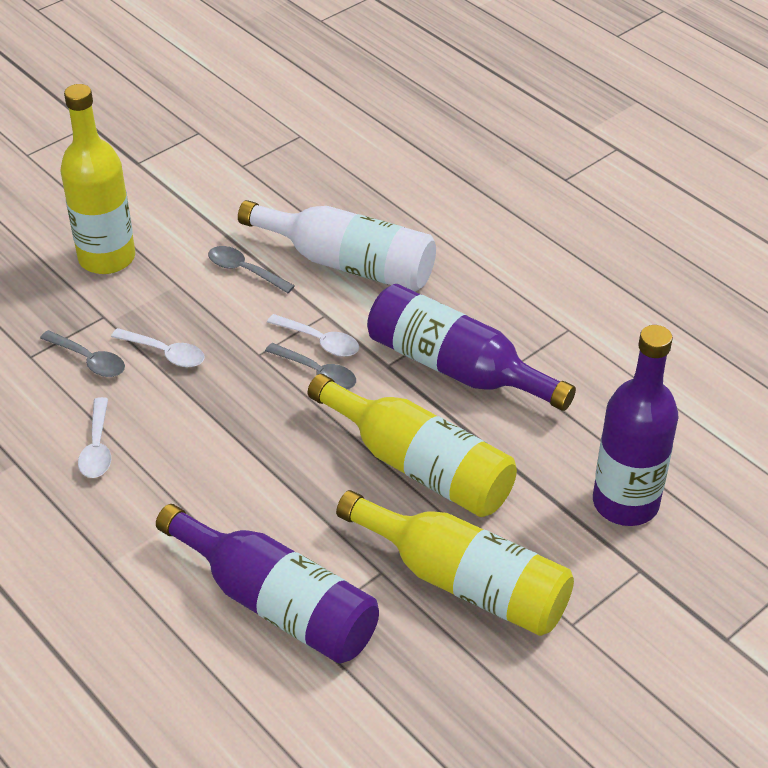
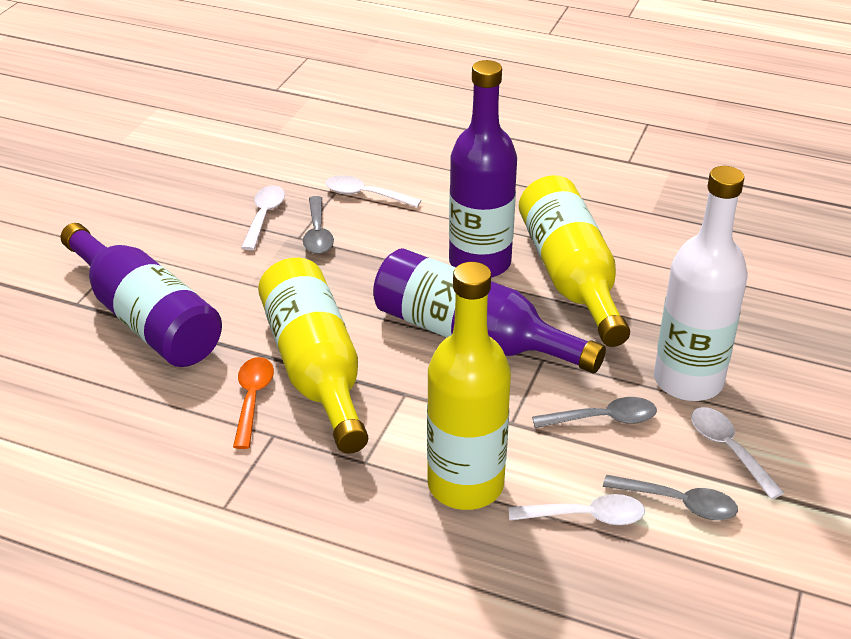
orange spoon: 0 -> 1
white spoon: 3 -> 4

